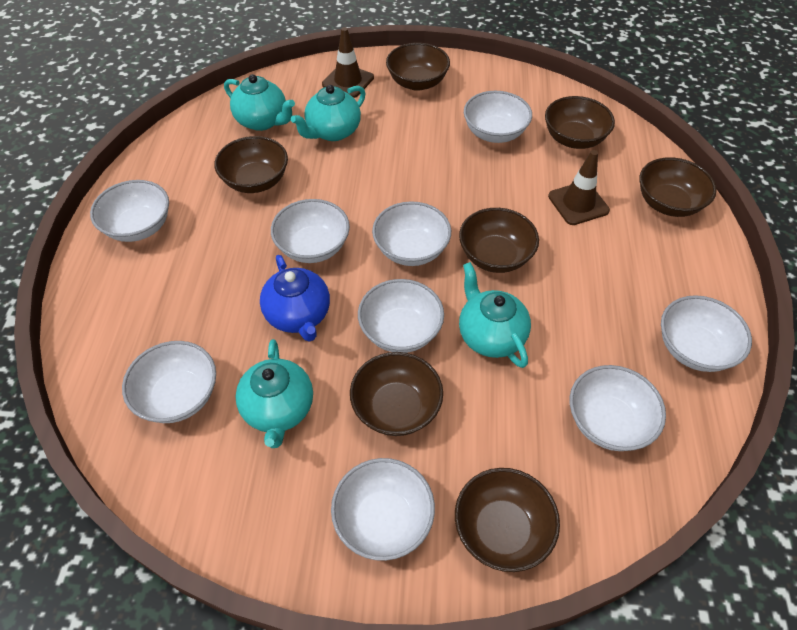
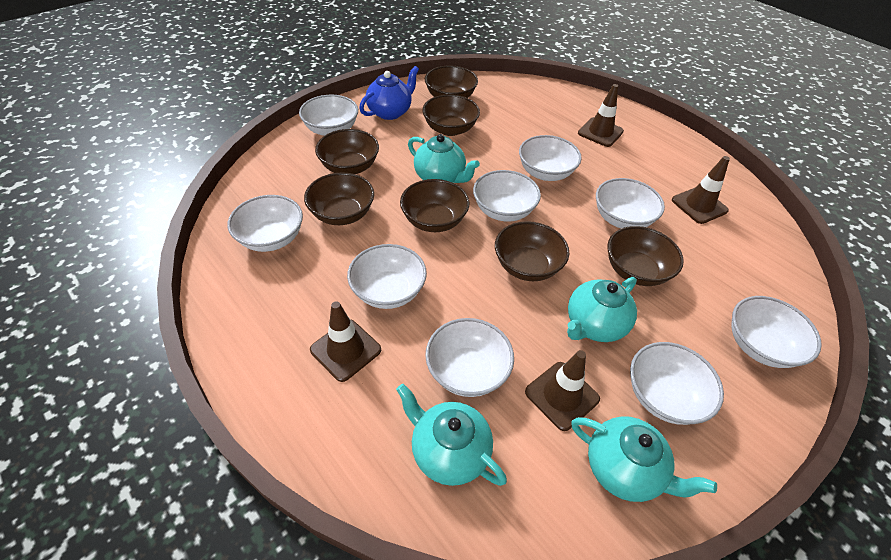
brown traffic cone: 2 -> 4

